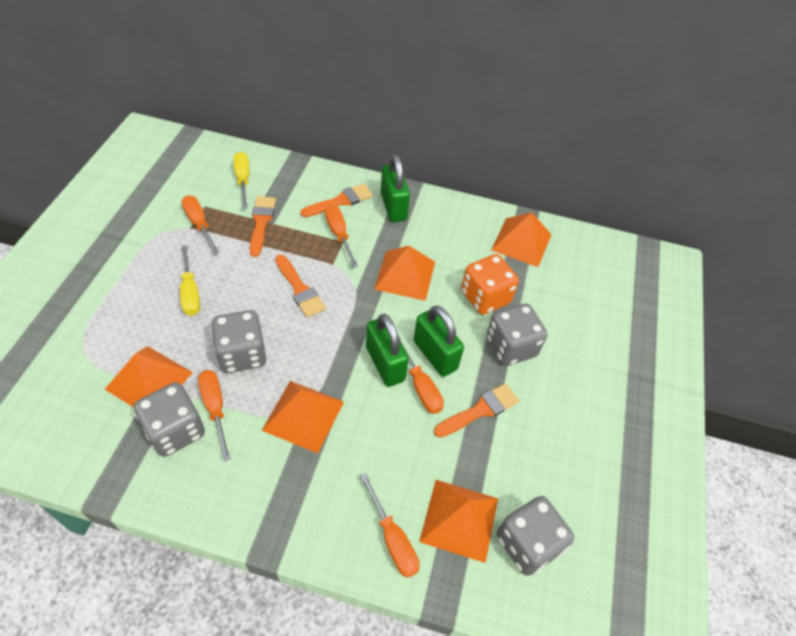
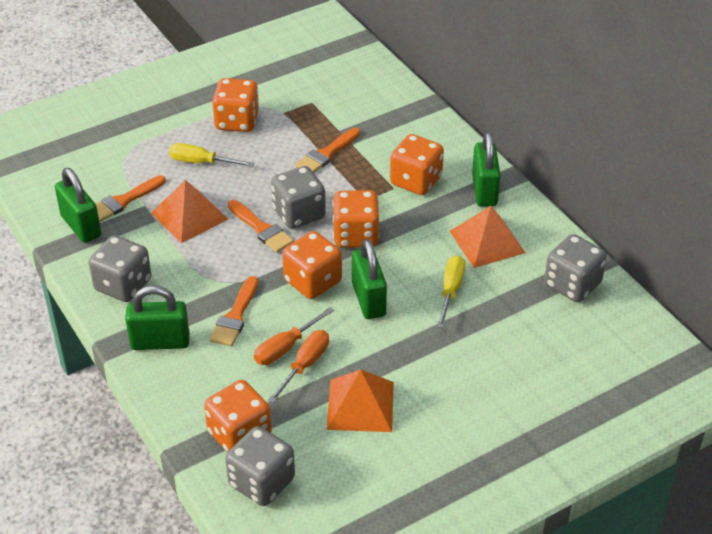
green padlock: 3 -> 4
orange dice: 1 -> 5
orange pyramid: 5 -> 3
orange screwdriver: 5 -> 2

